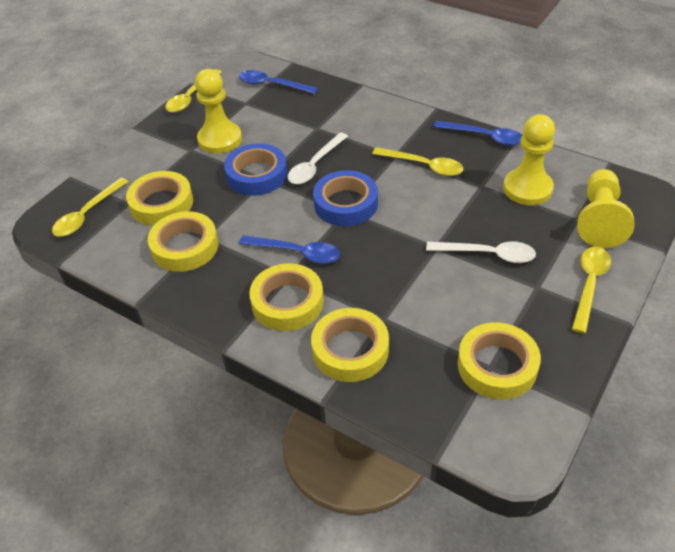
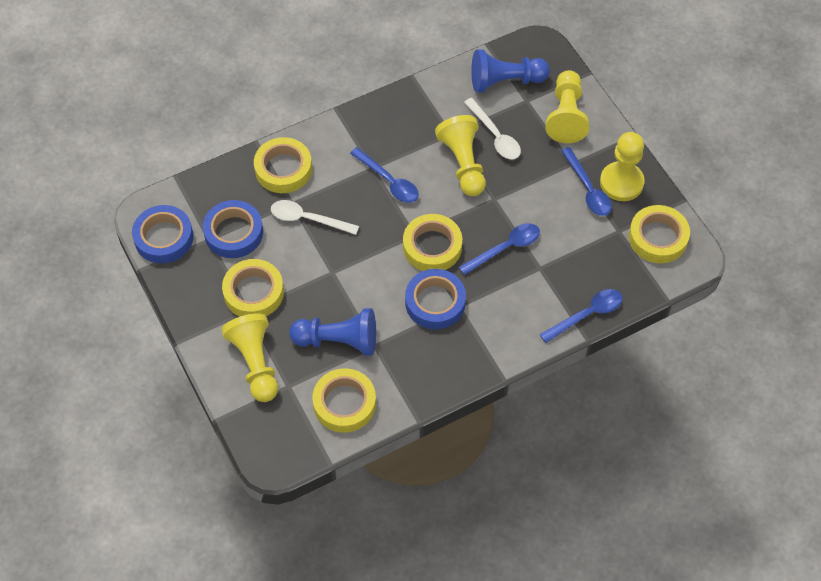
blue pawn: 0 -> 2
blue spoon: 3 -> 4
blue tape: 2 -> 3
yellow pawn: 3 -> 4
yellow spoon: 4 -> 0

